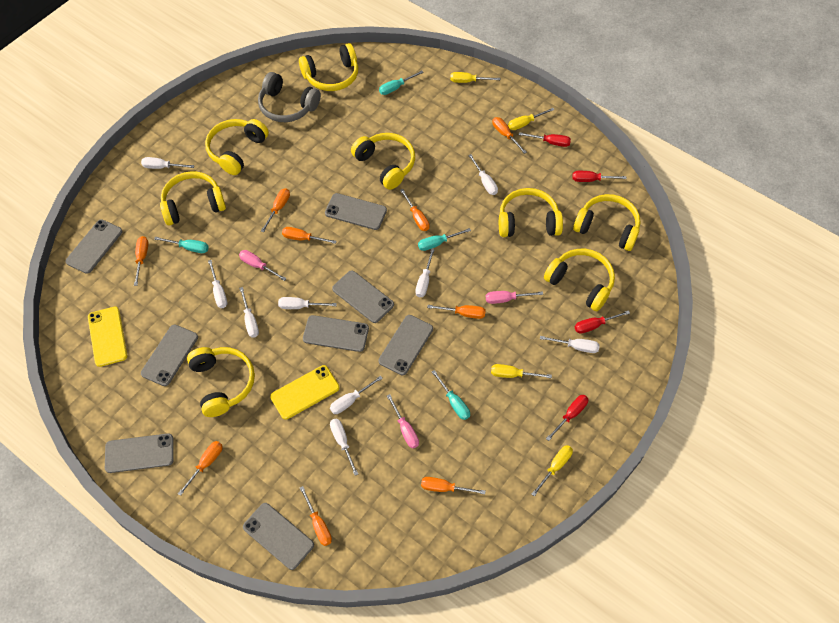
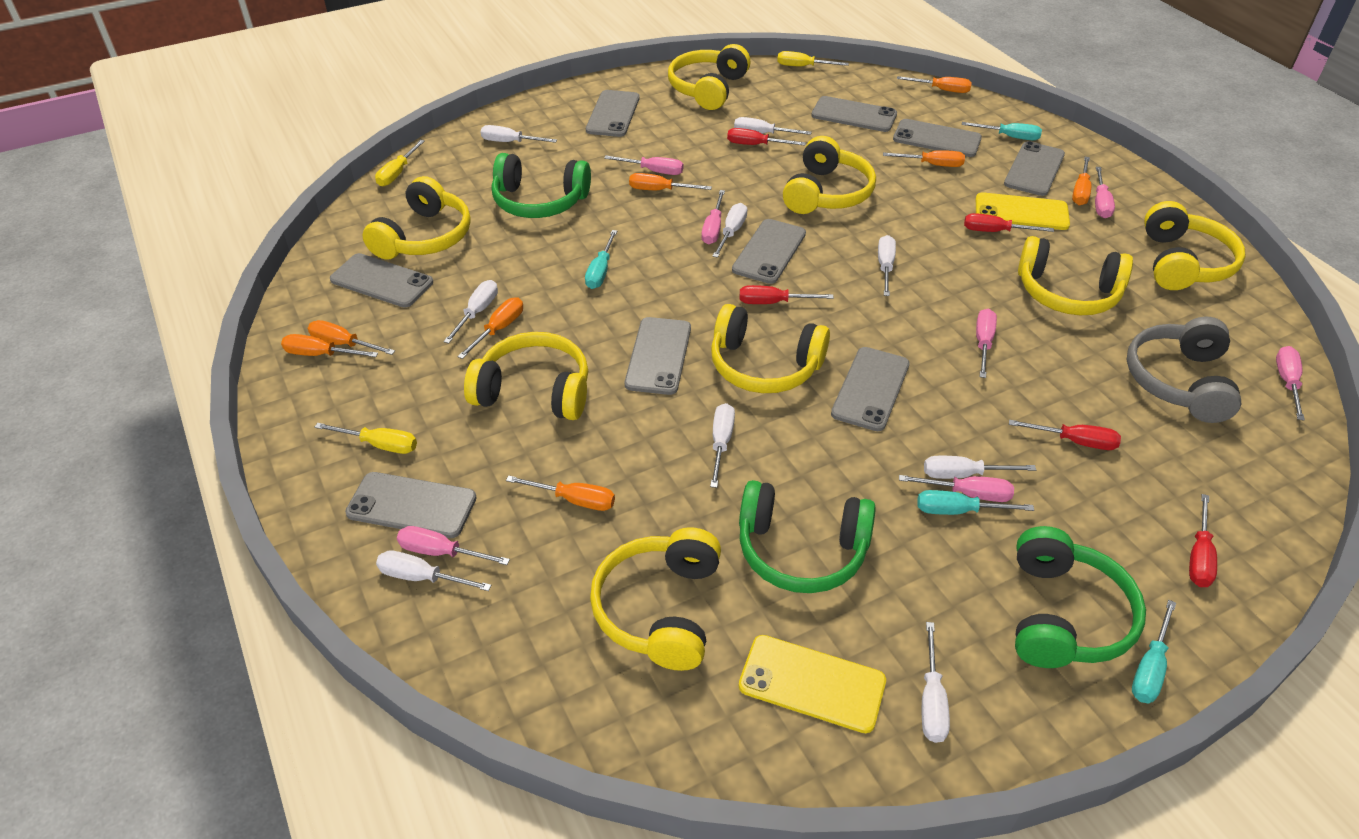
green headphones: 0 -> 3
grey phone: 8 -> 9
orange screwdriver: 9 -> 8
pink screwdriver: 3 -> 7
red screwdriver: 4 -> 5
yellow screwdriver: 4 -> 3

